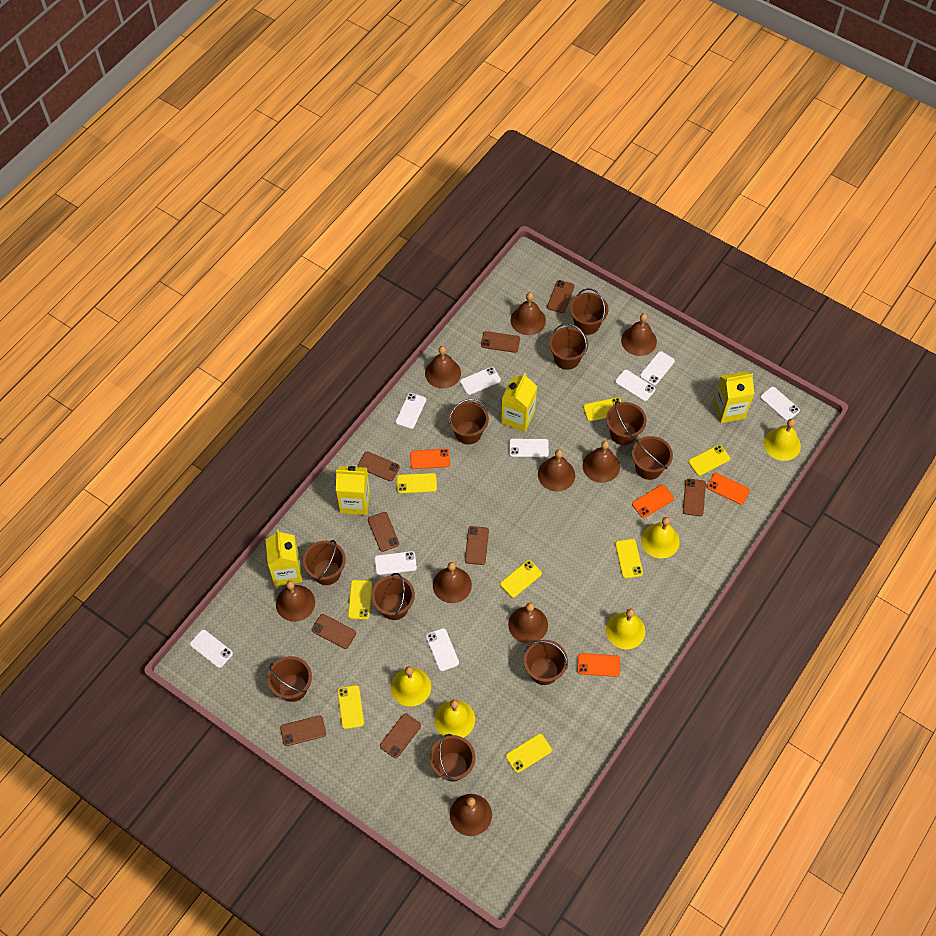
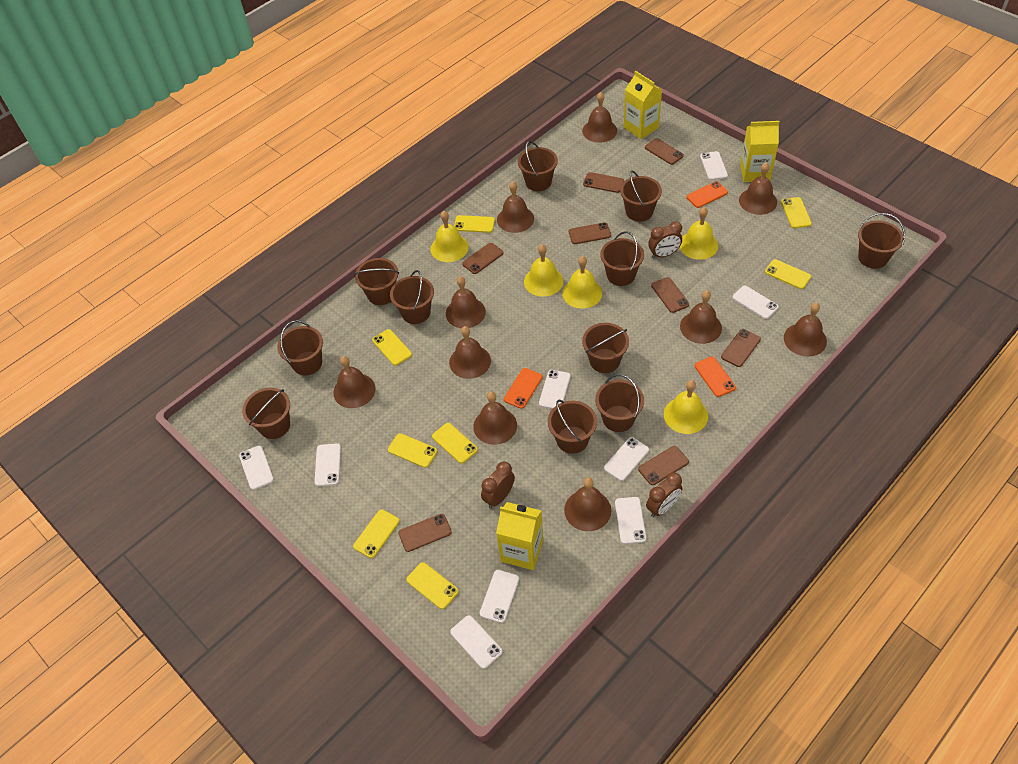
brown bell: 9 -> 10
brown bucket: 10 -> 11
brown clock: 0 -> 3
brown phone: 9 -> 8
orange phone: 4 -> 3
yellow carton: 4 -> 3

